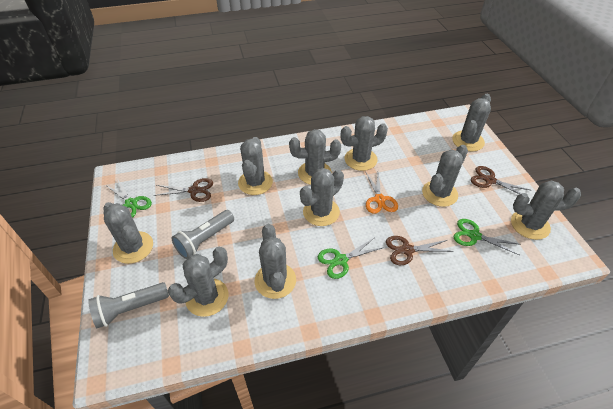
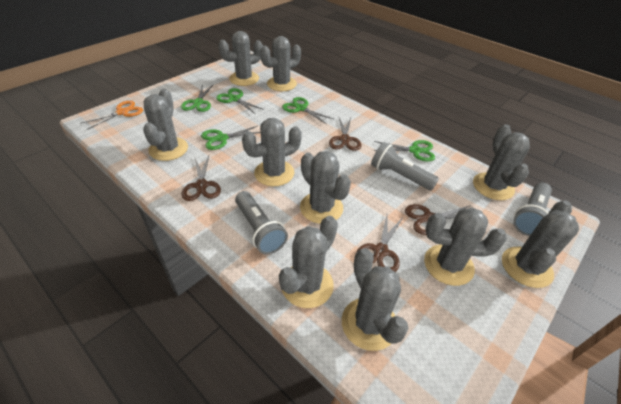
brown scissors: 3 -> 4
green scissors: 3 -> 5
grey flashlight: 2 -> 3

